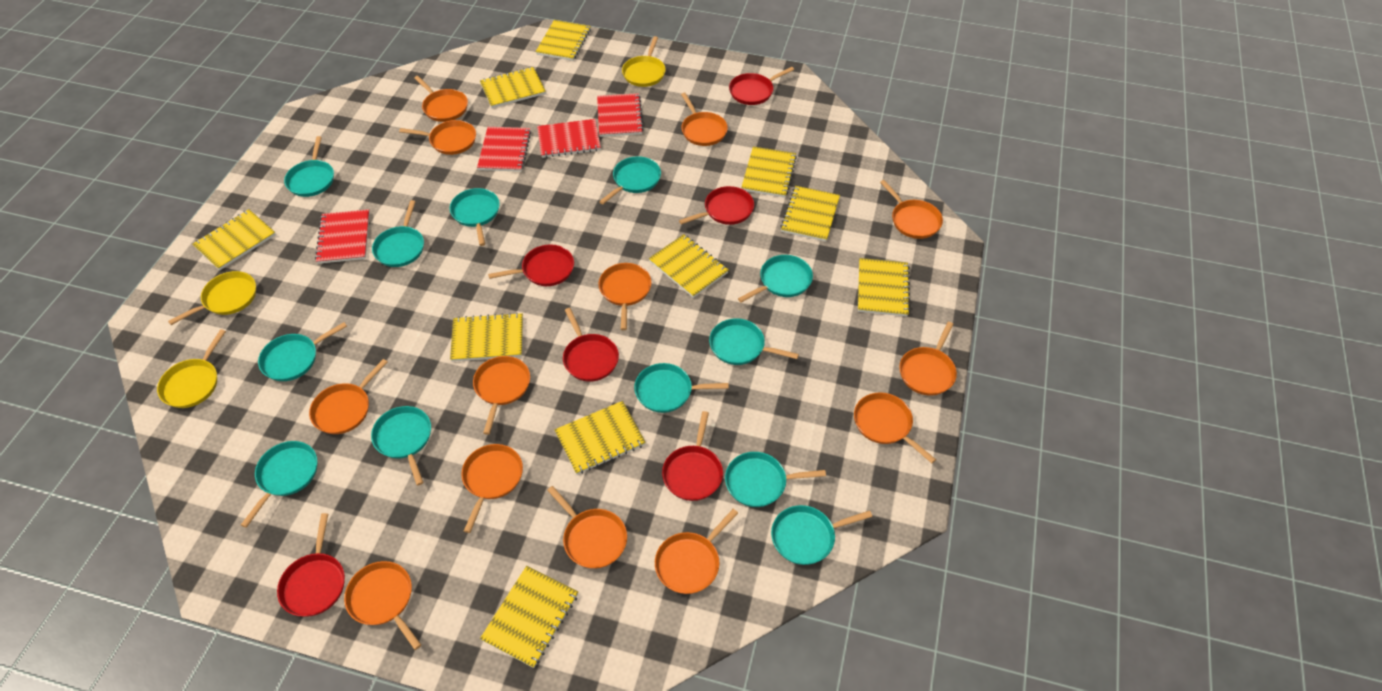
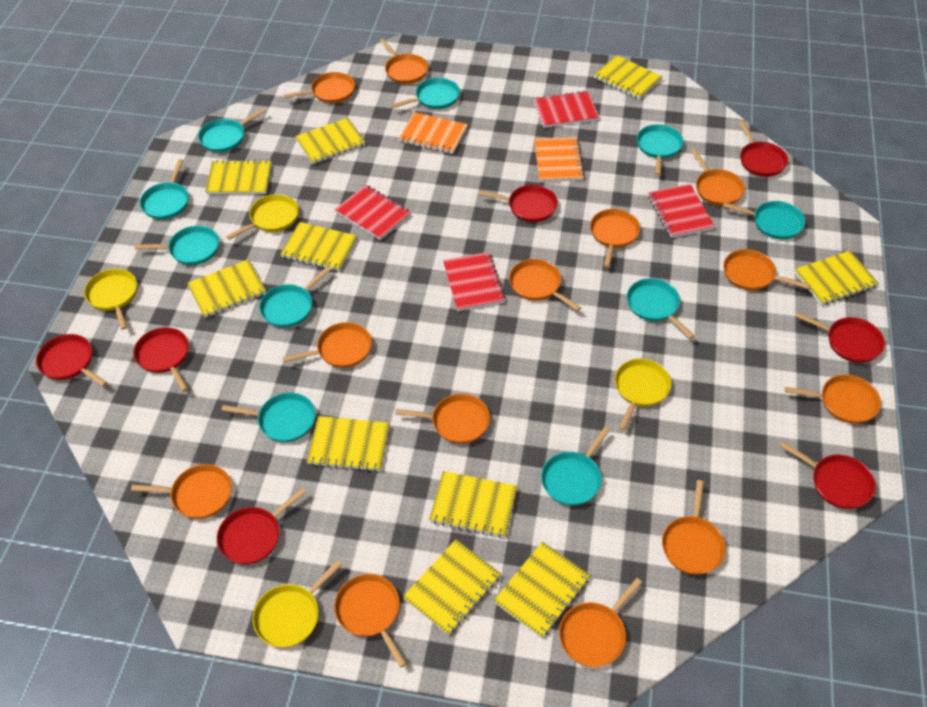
orange notebook: 0 -> 2
red pan: 6 -> 7
turquoise pan: 12 -> 10
yellow pan: 3 -> 4

